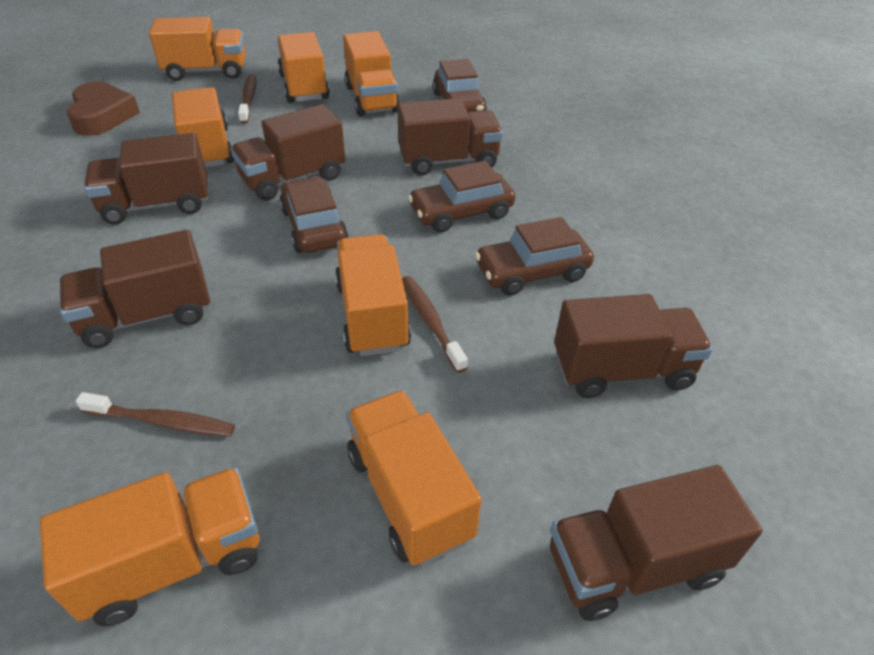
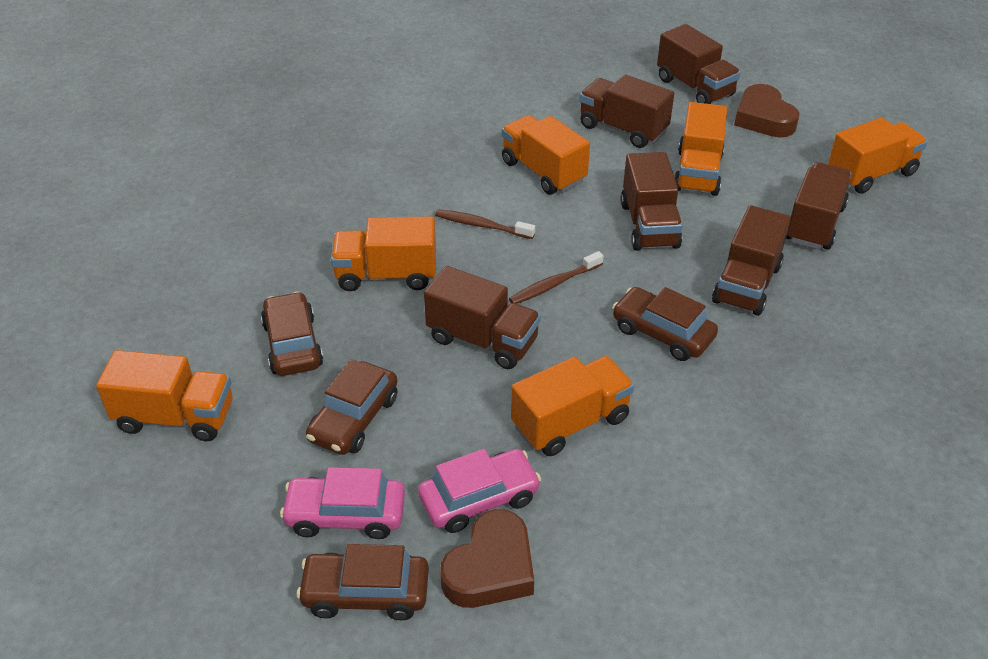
brown heart: 1 -> 2
brown toothbrush: 3 -> 2
orange truck: 7 -> 6
pink car: 0 -> 2

